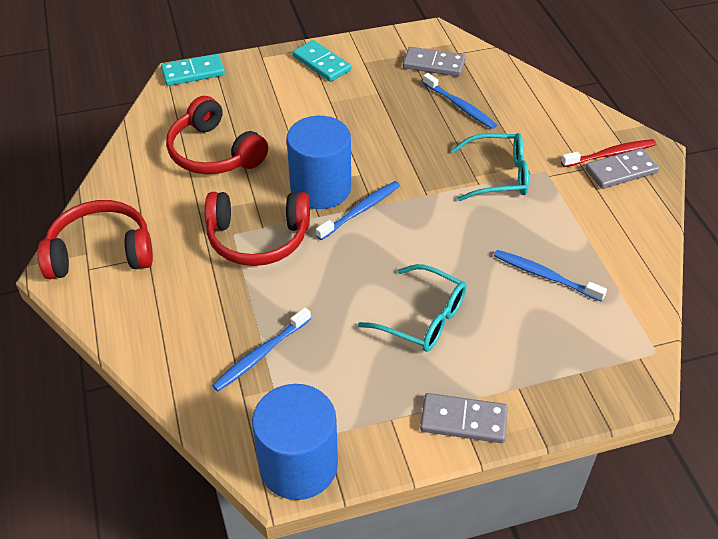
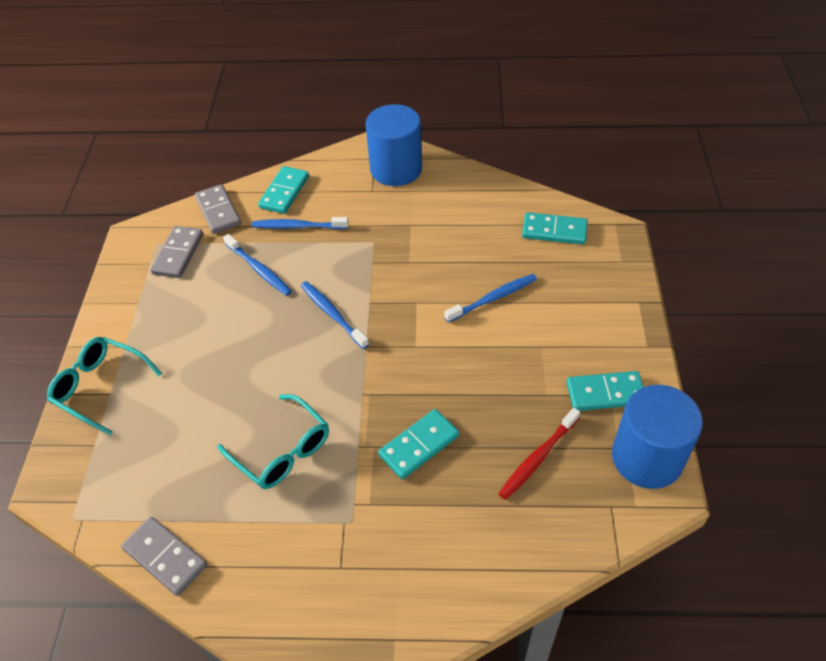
red headphones: 3 -> 0
turquoise domino: 2 -> 4

